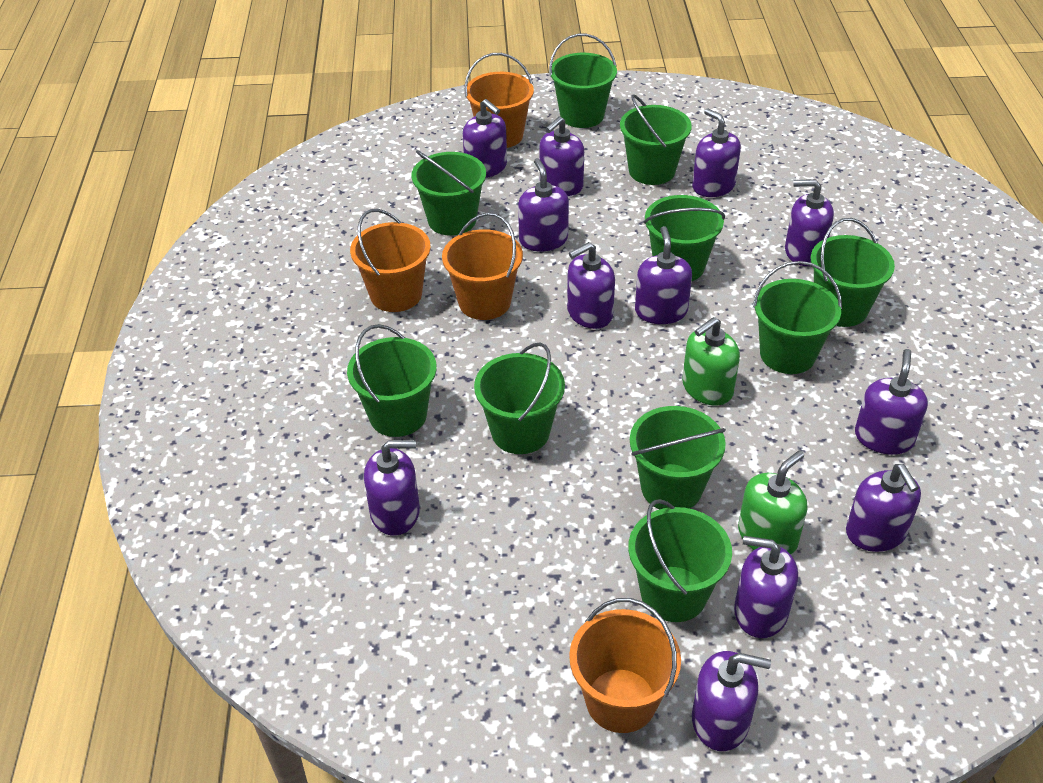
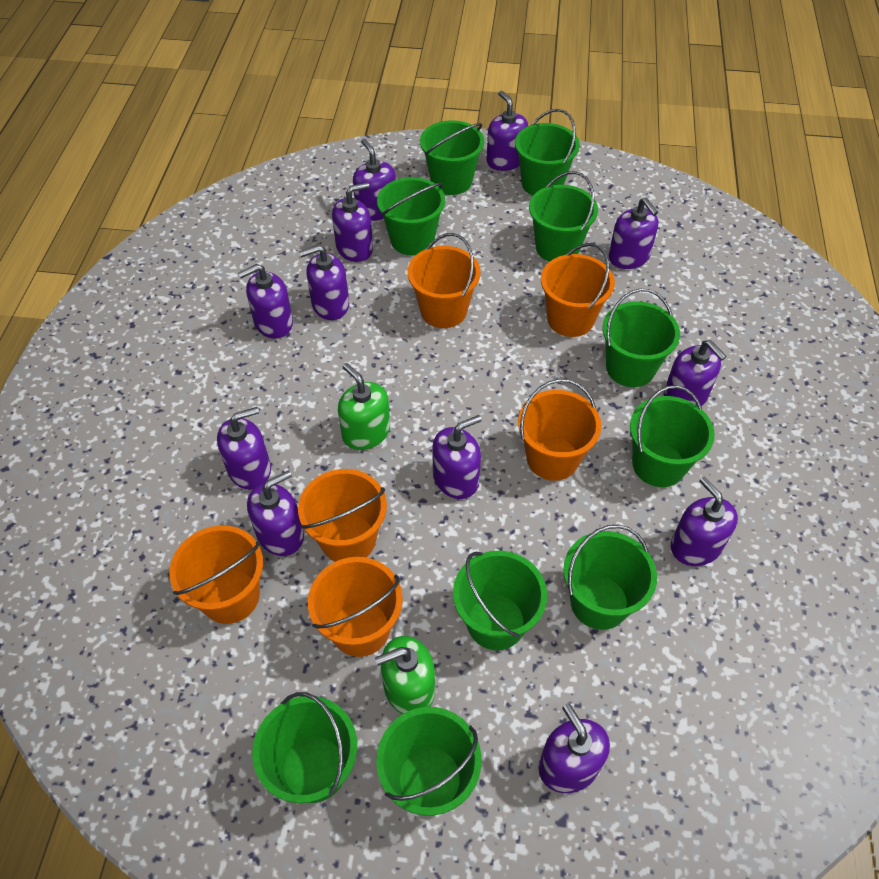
orange bucket: 4 -> 6

